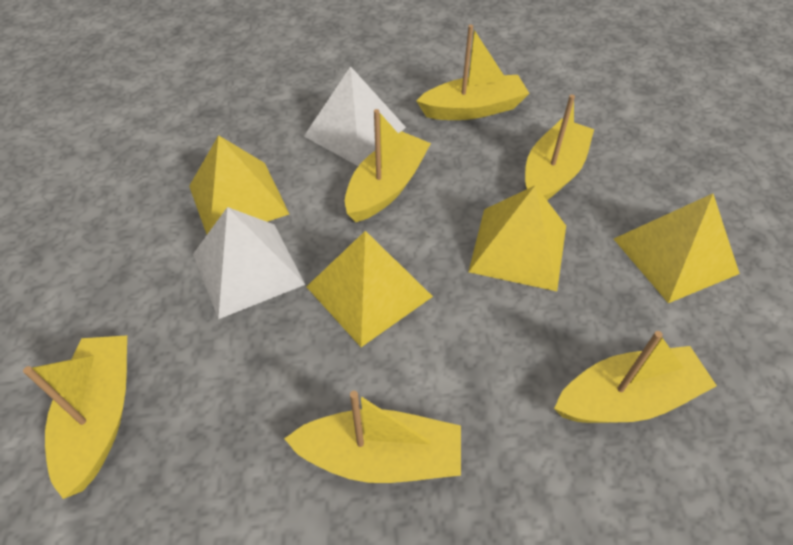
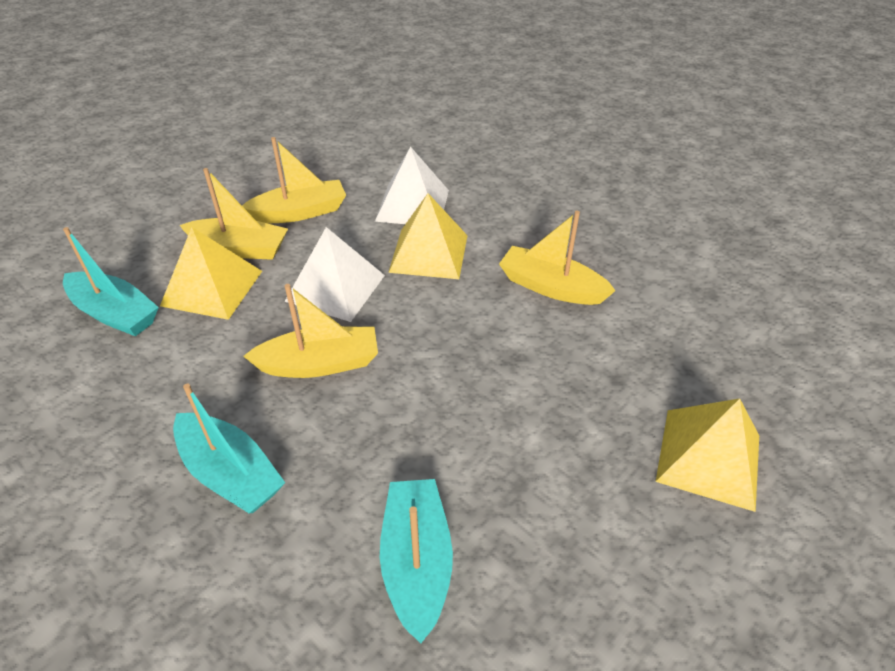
turquoise boat: 0 -> 3
yellow boat: 6 -> 4
yellow pyramid: 4 -> 3

